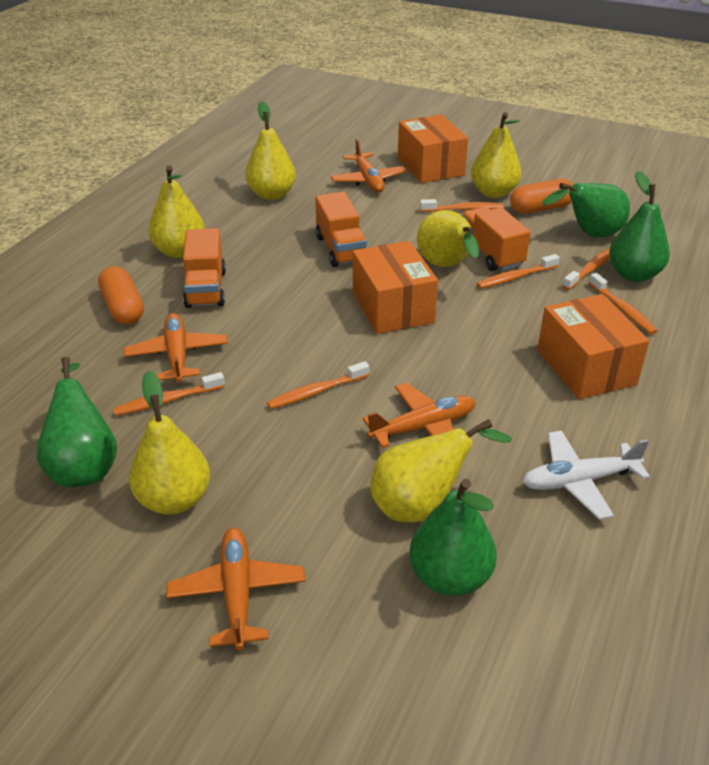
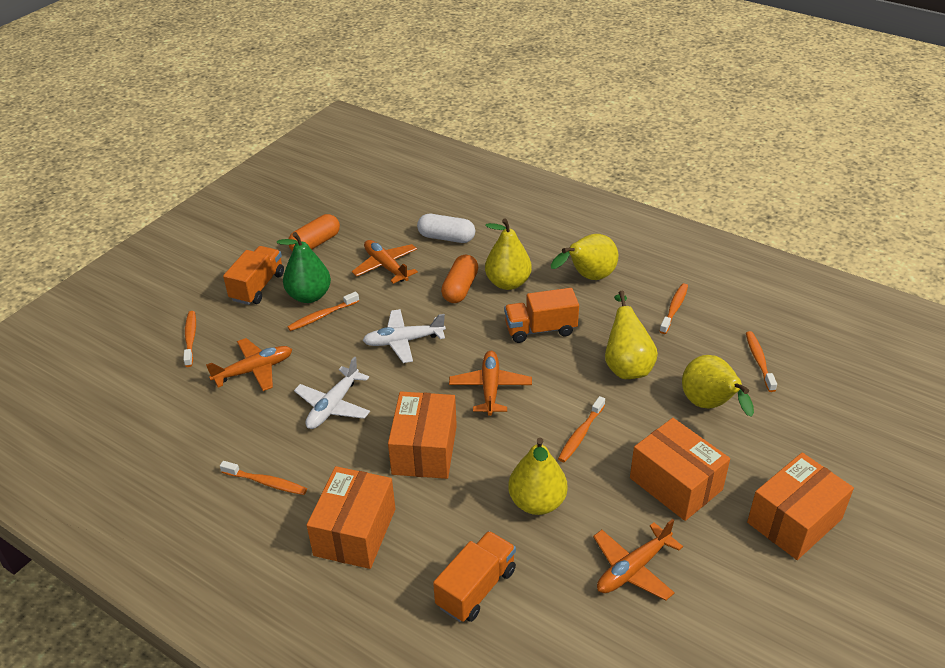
green pear: 4 -> 1
orange box: 3 -> 4
white capsule: 0 -> 1
white plane: 1 -> 2
yellow pear: 6 -> 5

